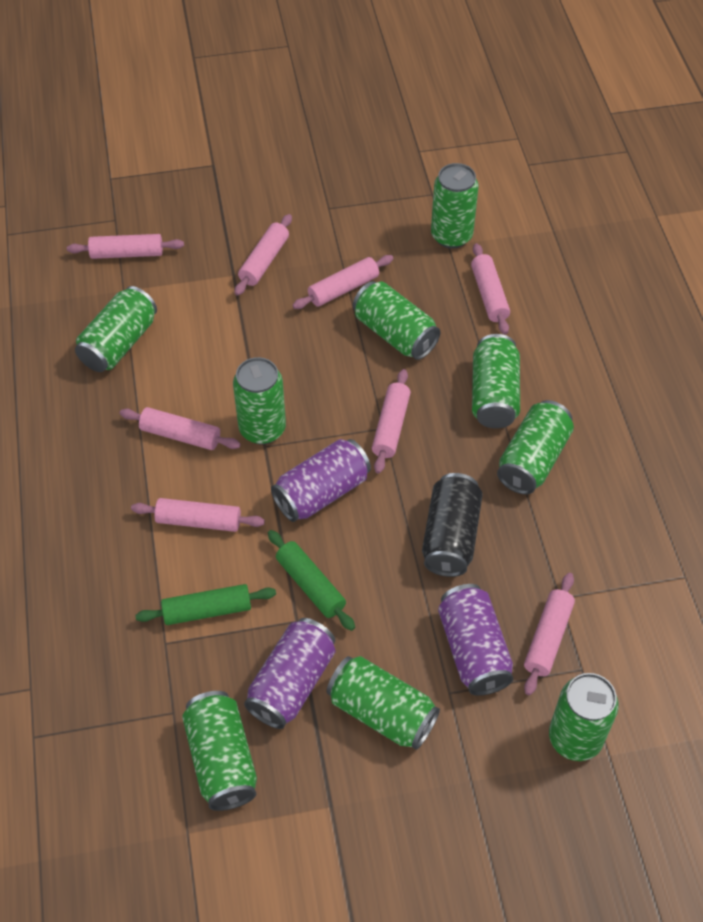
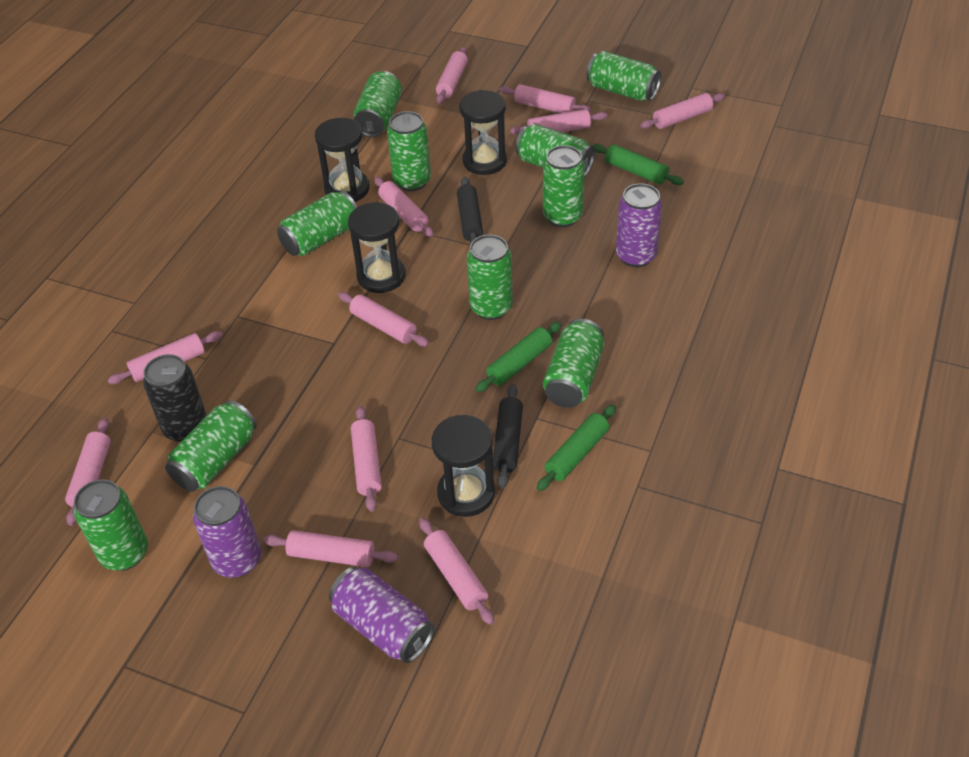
black hourglass: 0 -> 4
black rolling pin: 0 -> 2
green can: 9 -> 10
green rolling pin: 2 -> 3
pink rolling pin: 8 -> 11

